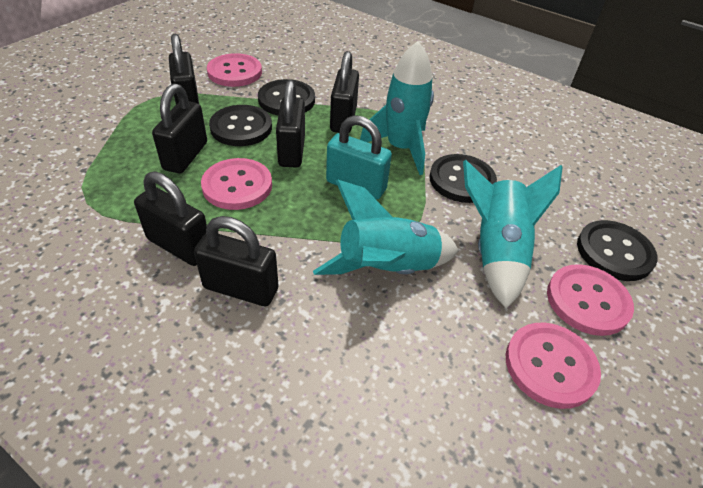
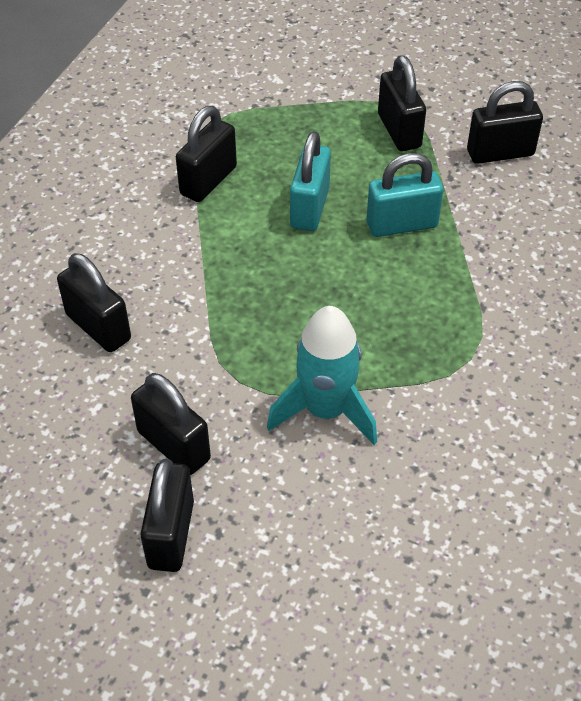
black button: 4 -> 0
pink button: 4 -> 0
turquoise padlock: 1 -> 2
turquoise rocket: 3 -> 1

